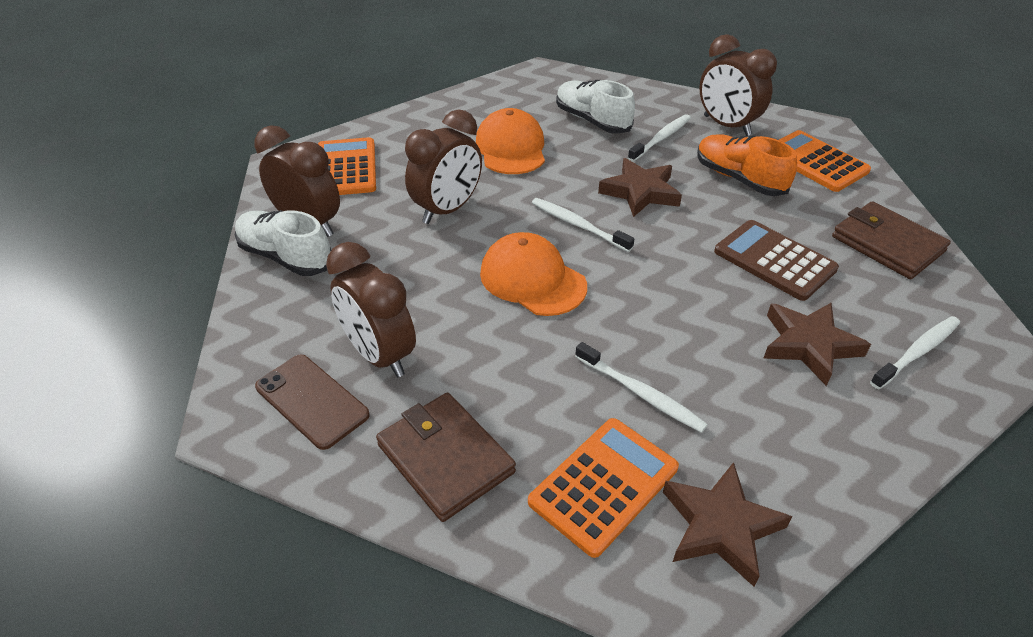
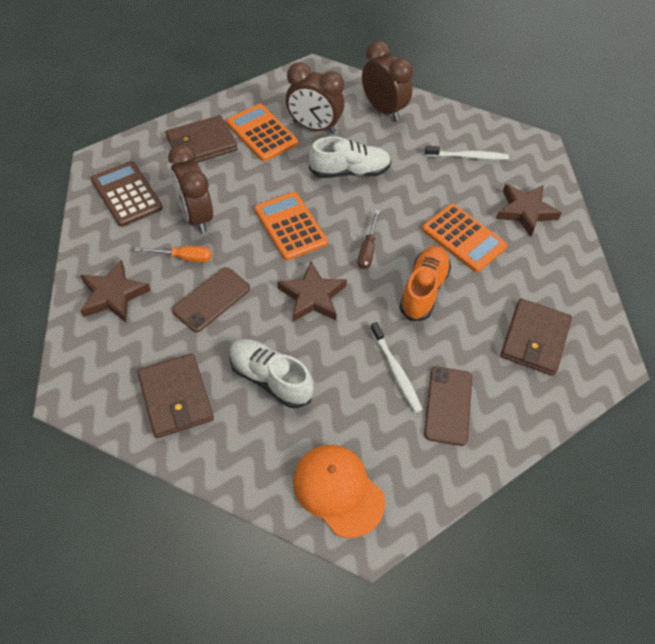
brown clock: 4 -> 3
brown phone: 1 -> 2
brown screwdriver: 0 -> 1
brown wallet: 2 -> 3
orange cap: 2 -> 1
orange screwdriver: 0 -> 1
white toothbrush: 4 -> 2

